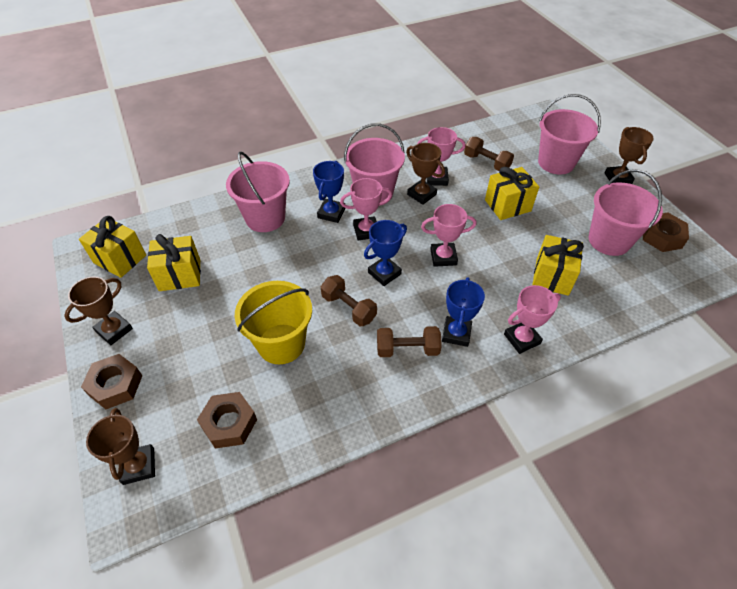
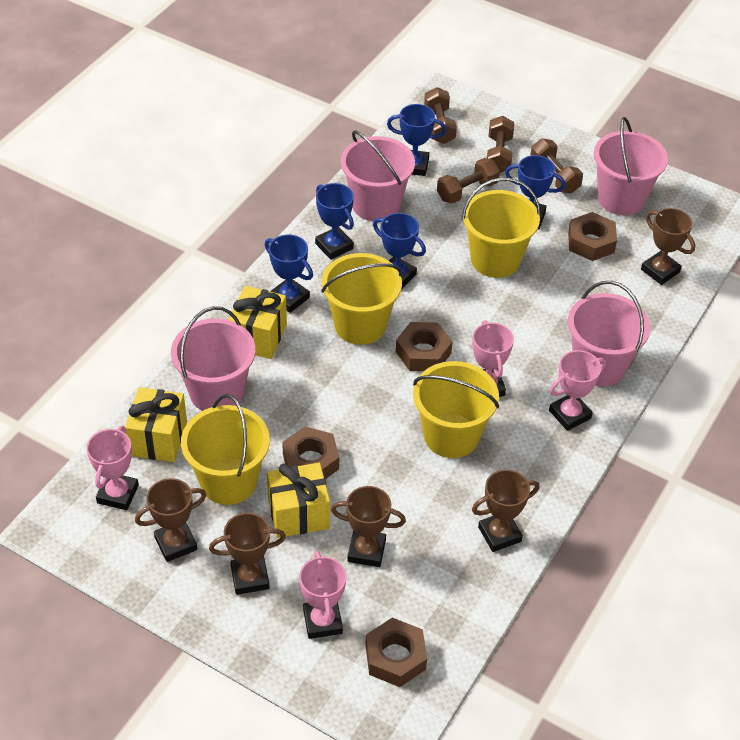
blue trophy: 3 -> 5
brown dumbbell: 3 -> 4
brown nut: 3 -> 4
brown trophy: 4 -> 5
yellow bucket: 1 -> 4
yellow gift: 4 -> 3

